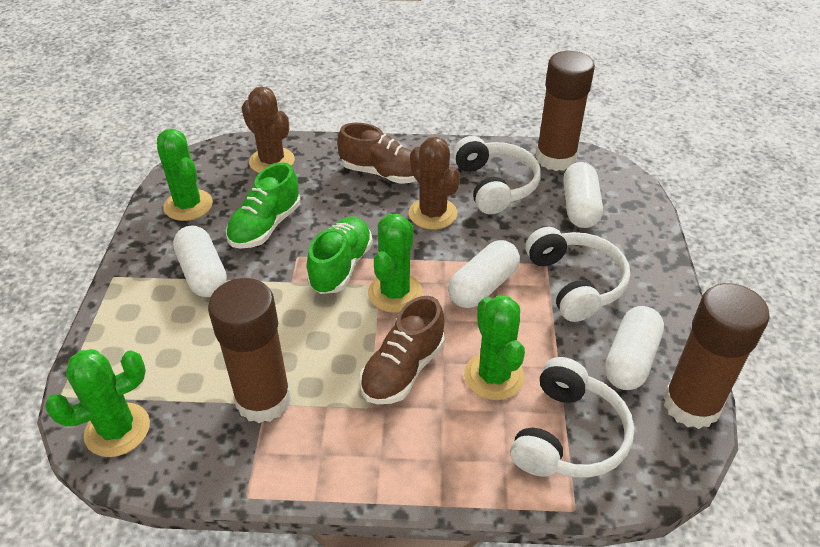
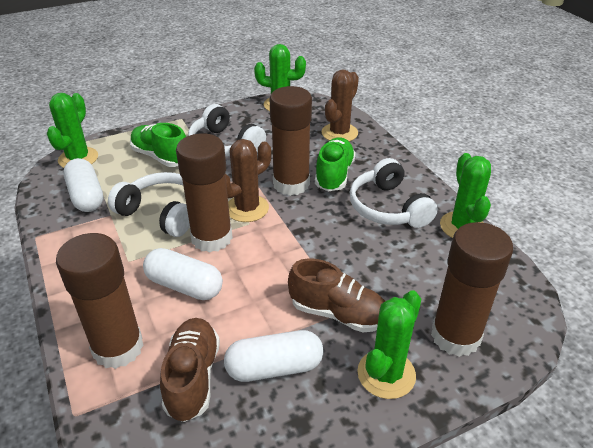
brown glue stick: 3 -> 4
white capsule: 4 -> 3

